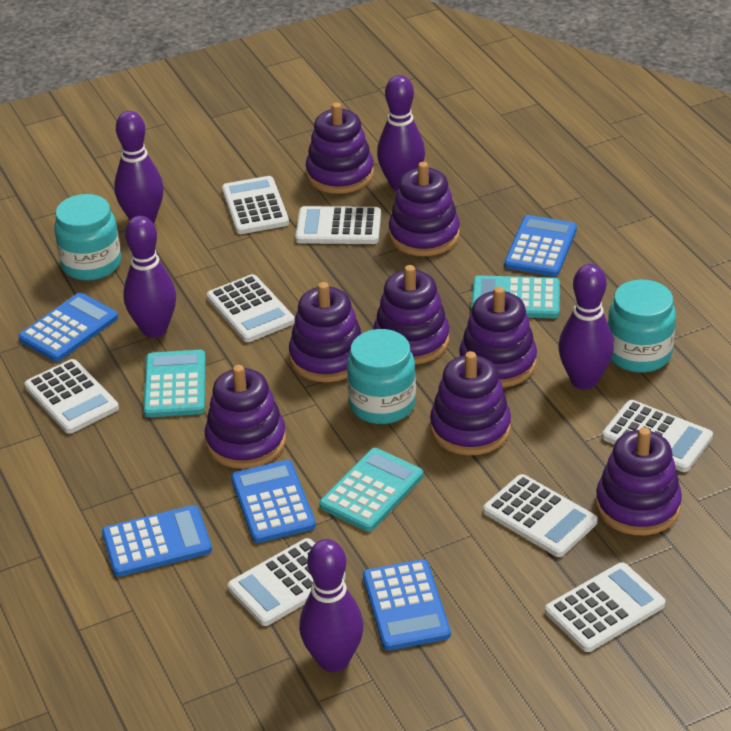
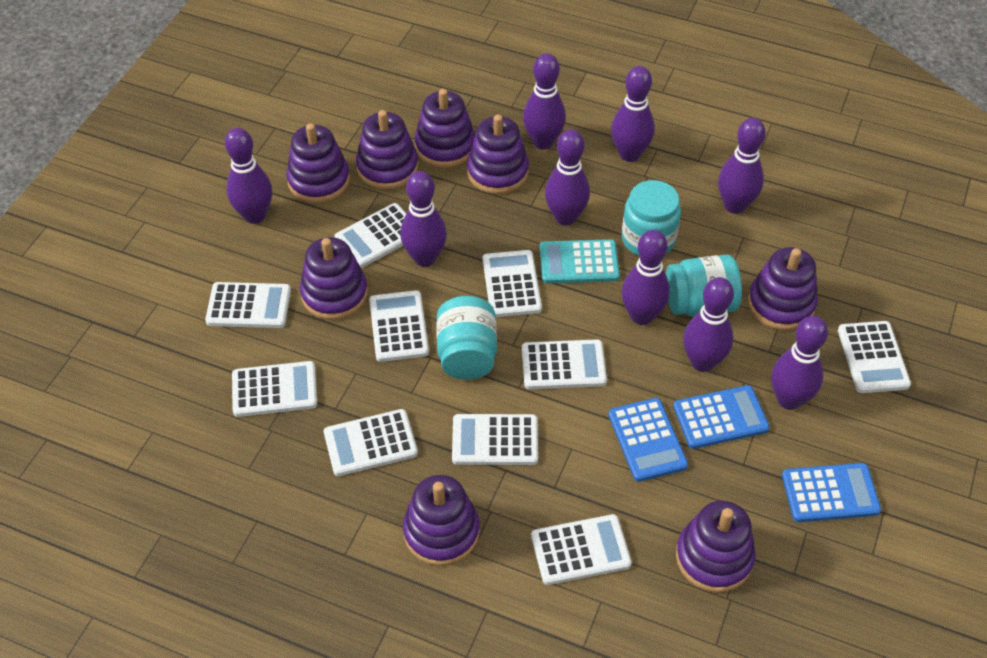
blue calculator: 5 -> 3
purple bowling pin: 5 -> 9
turquoise calculator: 3 -> 1
white calculator: 8 -> 10

